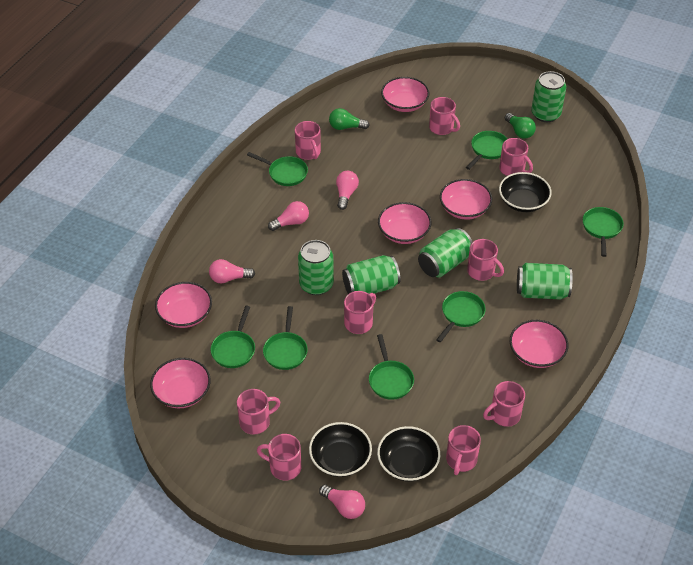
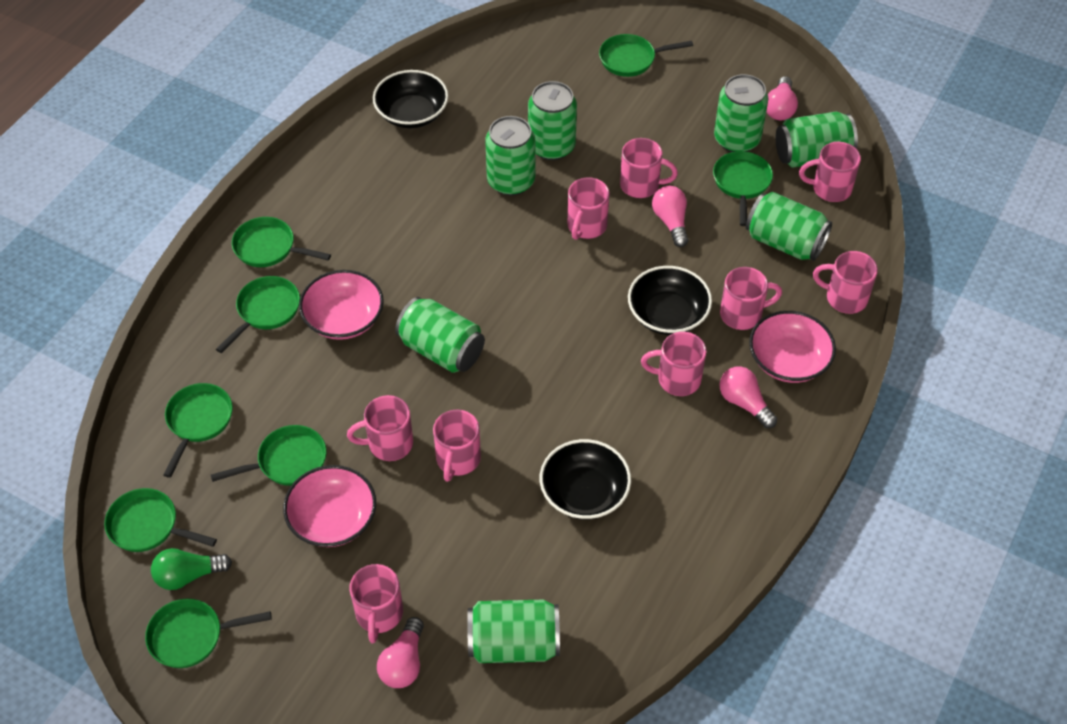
green can: 5 -> 7
green light bulb: 2 -> 1
green pan: 7 -> 8
pink bowl: 6 -> 3

